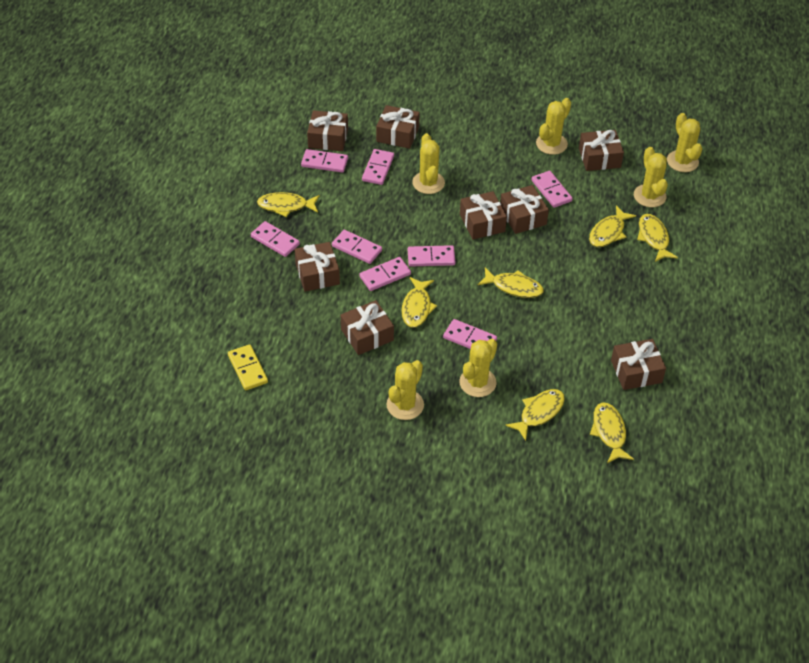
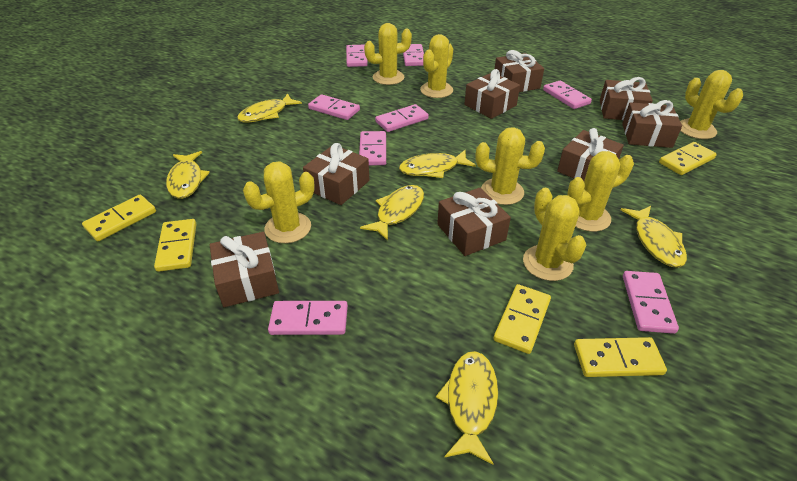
yellow cactus: 6 -> 7
yellow domino: 1 -> 5
yellow fish: 7 -> 6

